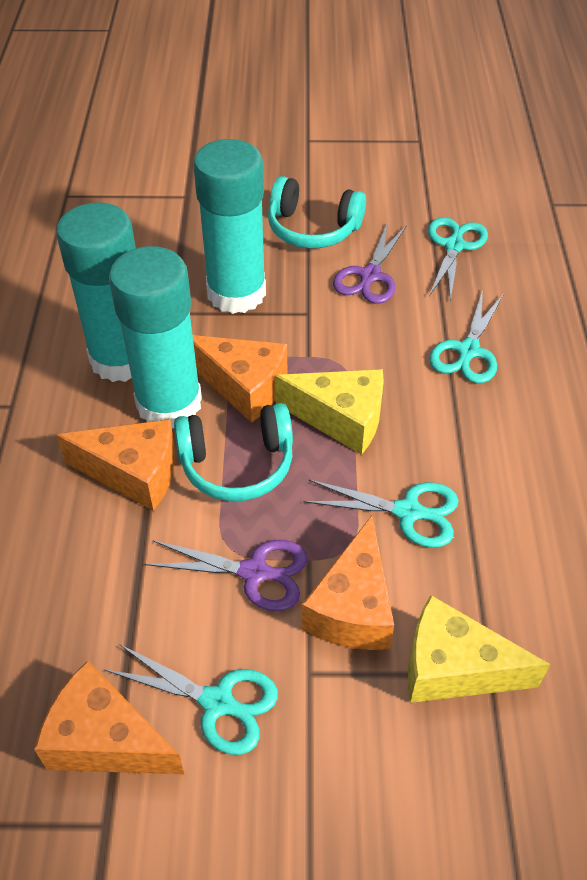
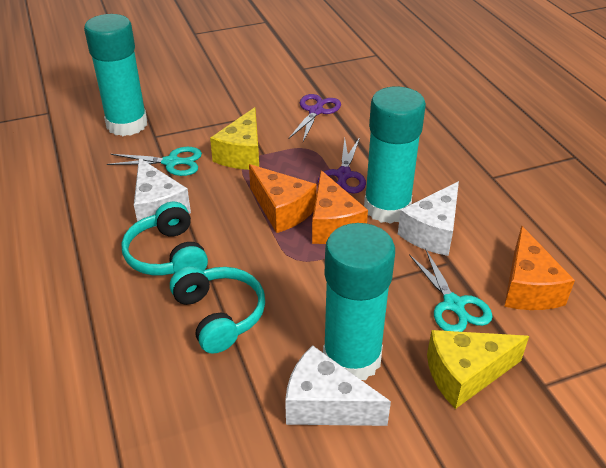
orange cheese: 4 -> 3
turquoise scissors: 4 -> 2
white cheese: 0 -> 3

